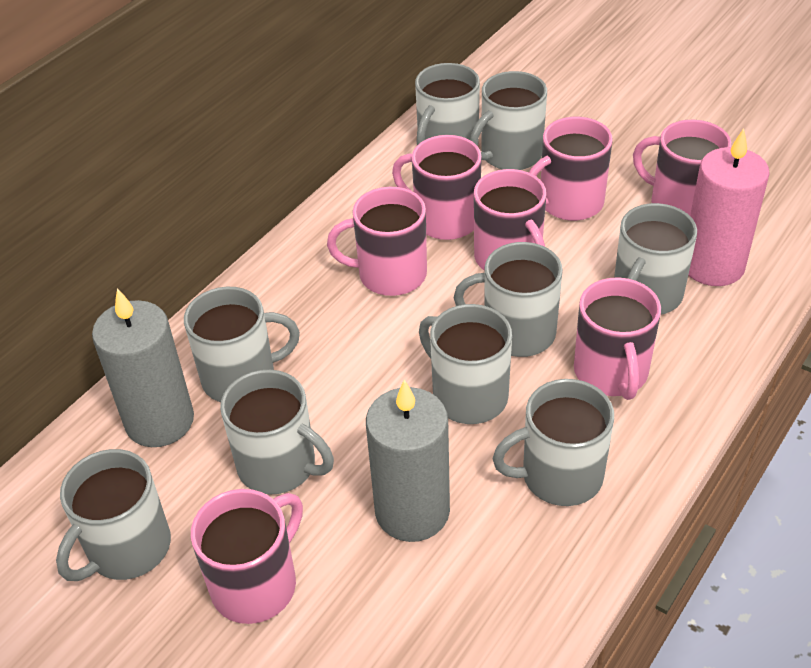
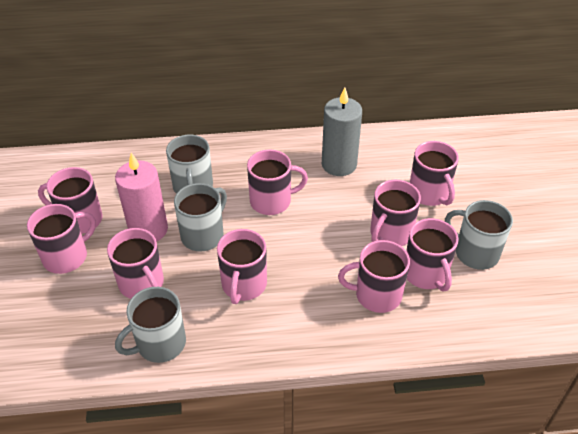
grey candle: 2 -> 1
grey mug: 9 -> 4
pink mug: 7 -> 9

